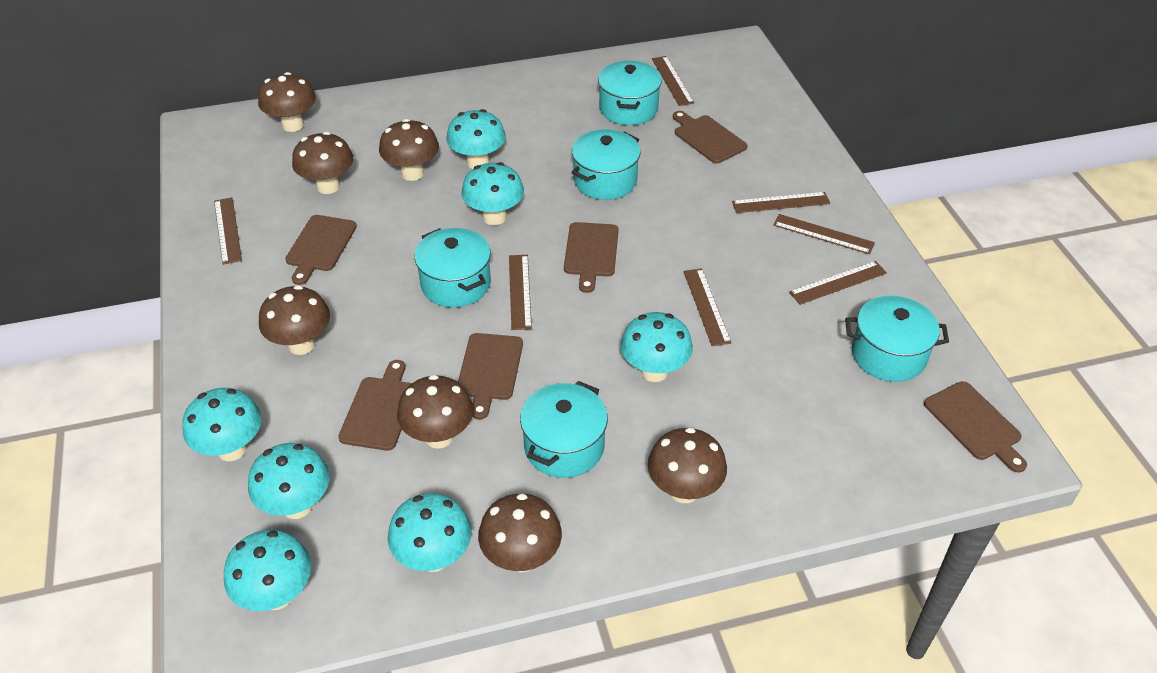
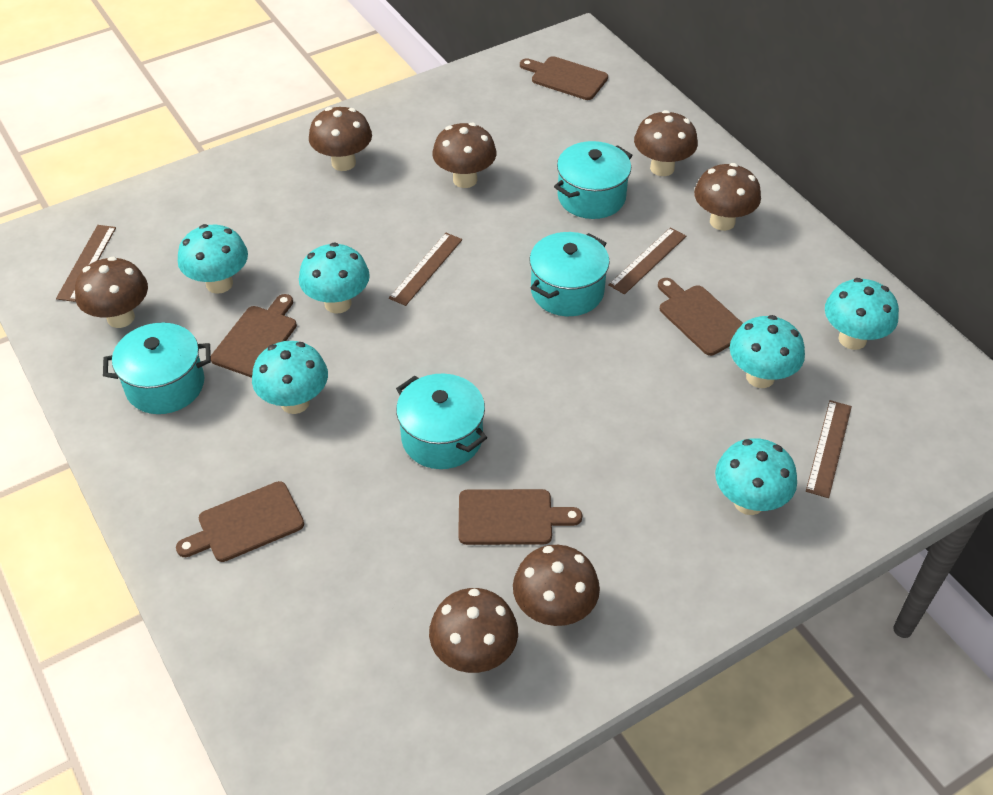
brown cutting board: 6 -> 5
brown ruler: 7 -> 4
turquoise mushroom: 7 -> 6
turquoise pot: 5 -> 4

